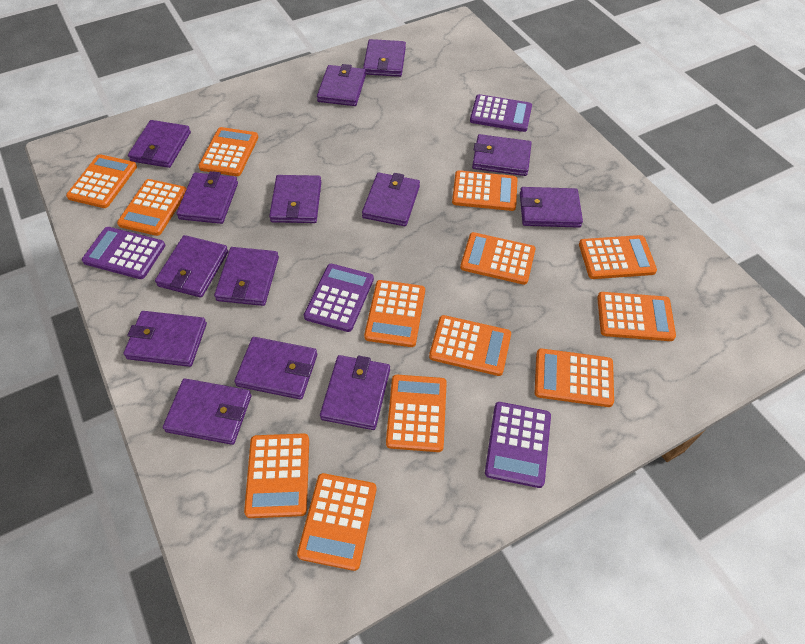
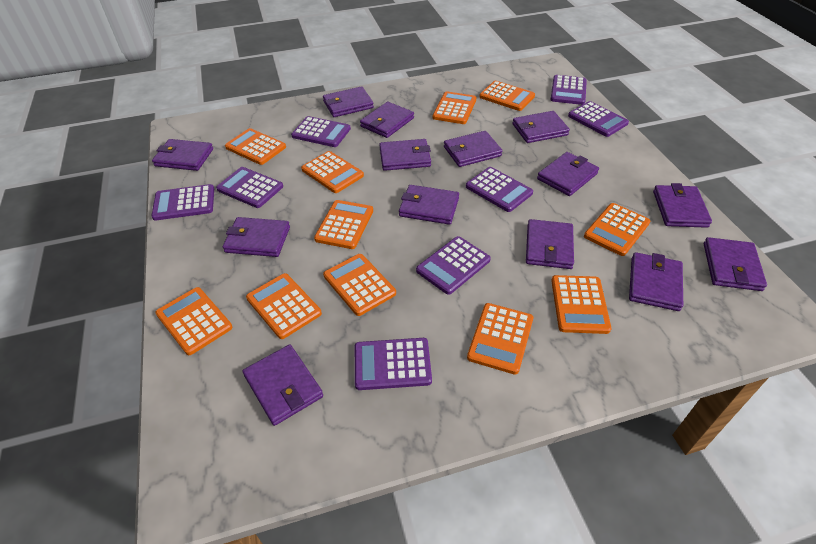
orange calculator: 13 -> 11
purple calculator: 4 -> 8

